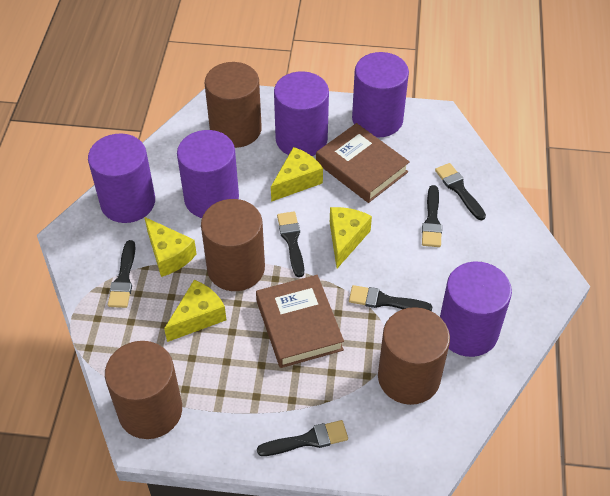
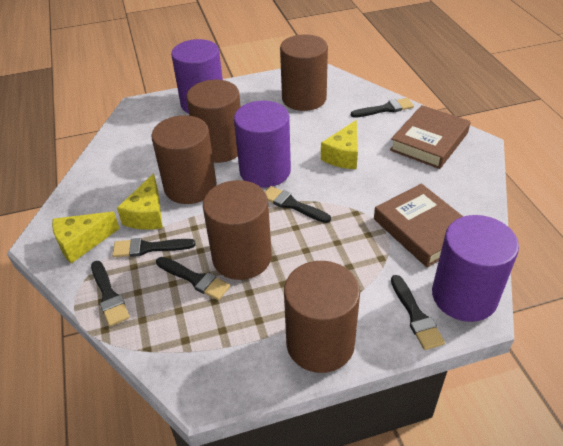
brown cylinder: 4 -> 5
purple cylinder: 5 -> 3
yellow cheese: 4 -> 3

